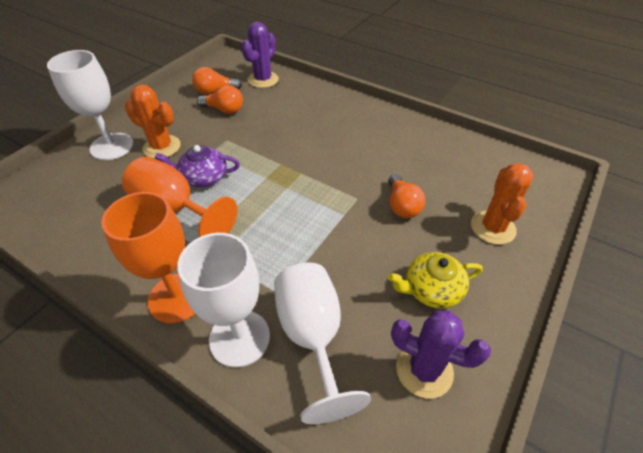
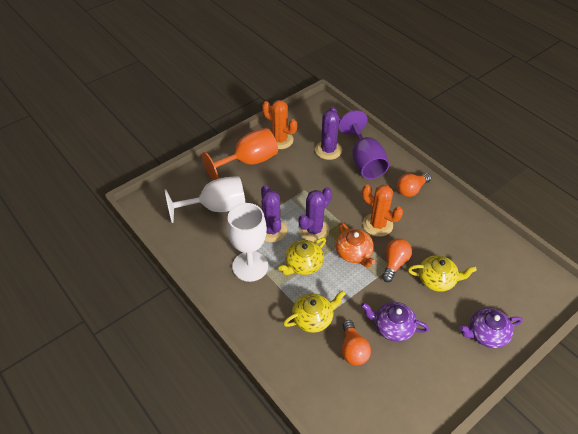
orange goblet: 2 -> 1
orange teapot: 0 -> 1
purple cactus: 2 -> 3
purple goblet: 0 -> 1
purple teapot: 1 -> 2
white goblet: 3 -> 2
yellow teapot: 1 -> 3

